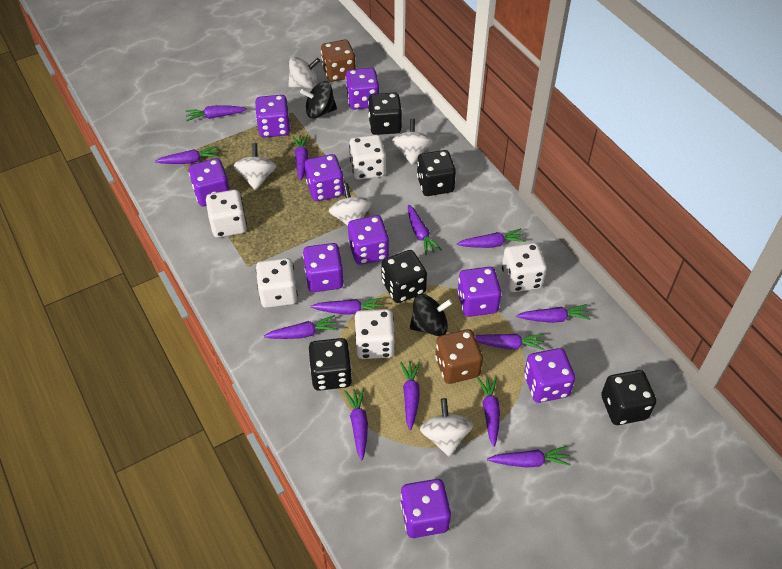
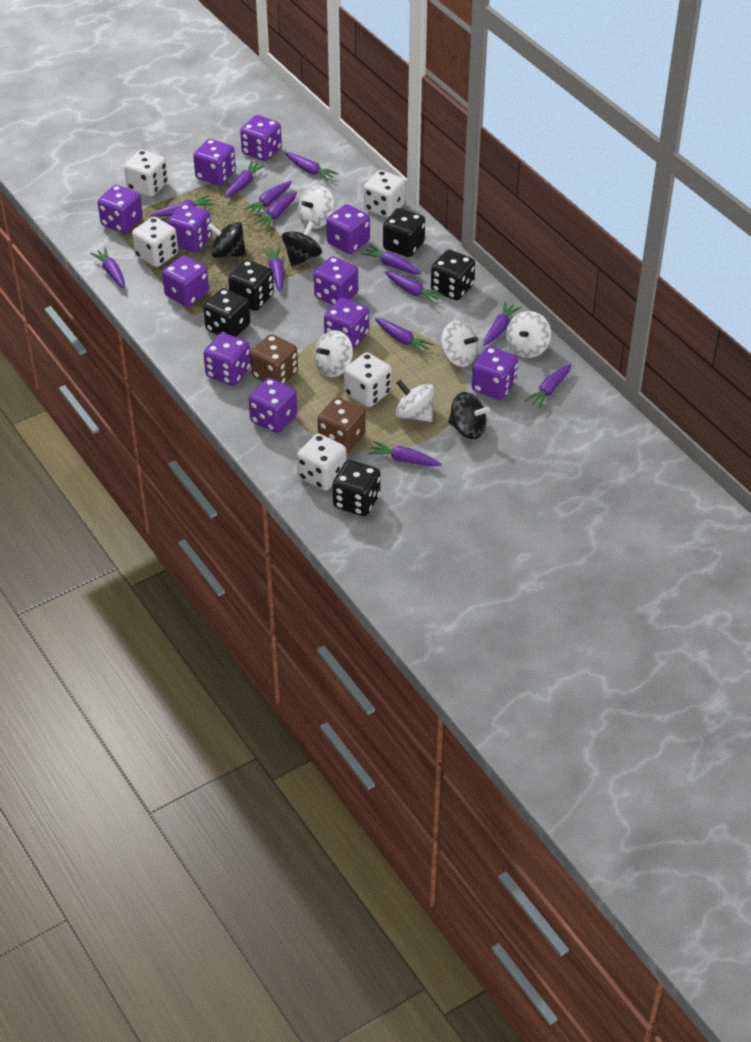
black spinning top: 2 -> 3
purple dice: 9 -> 11

